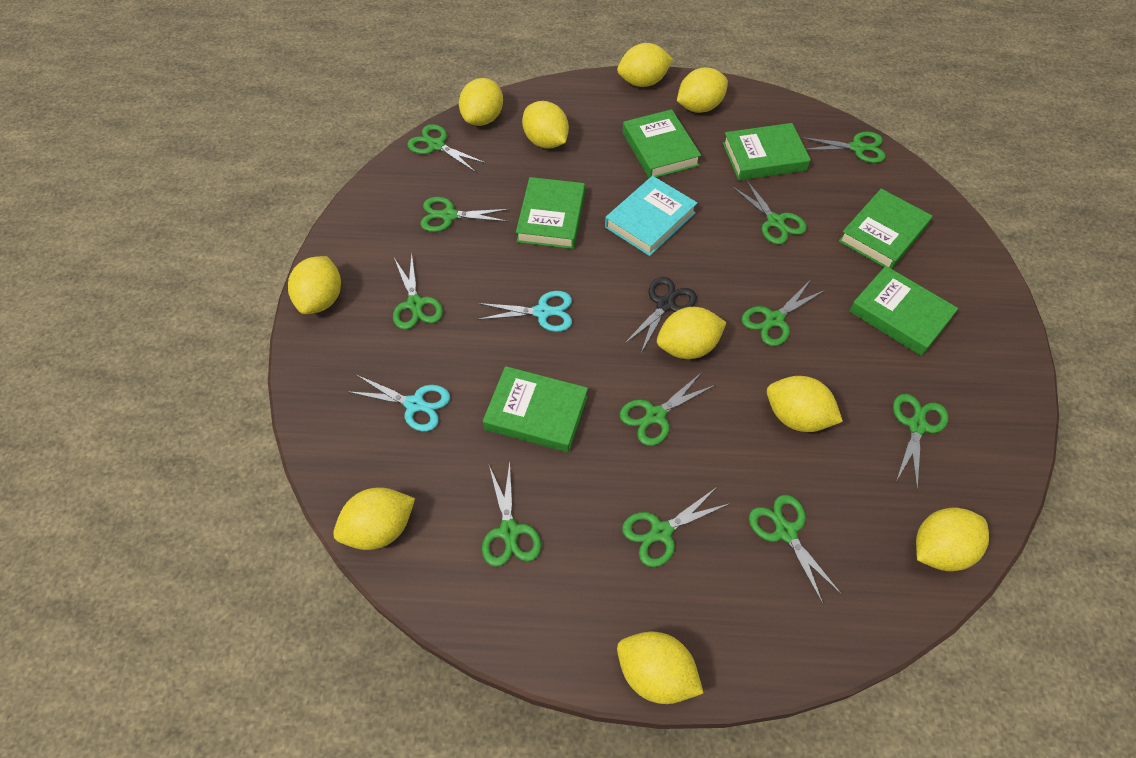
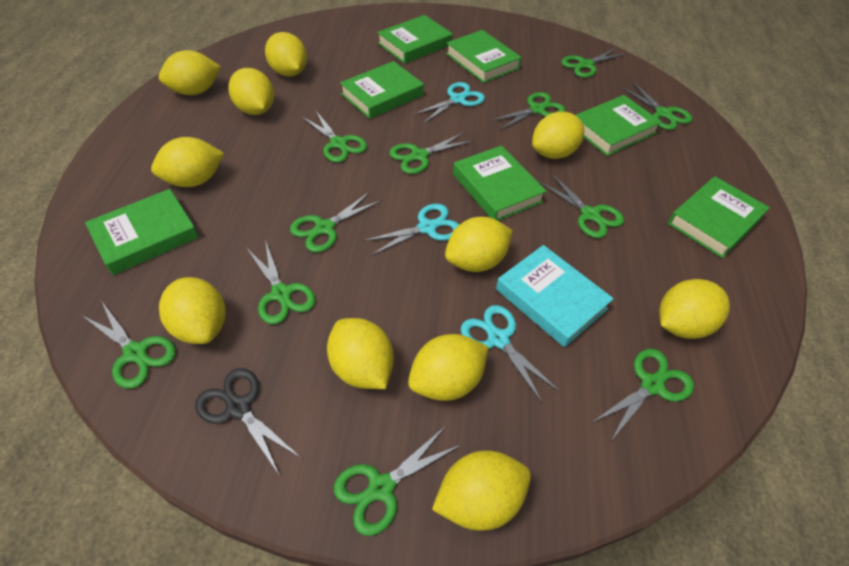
green book: 6 -> 7
turquoise scissors: 2 -> 3
yellow lemon: 10 -> 11

